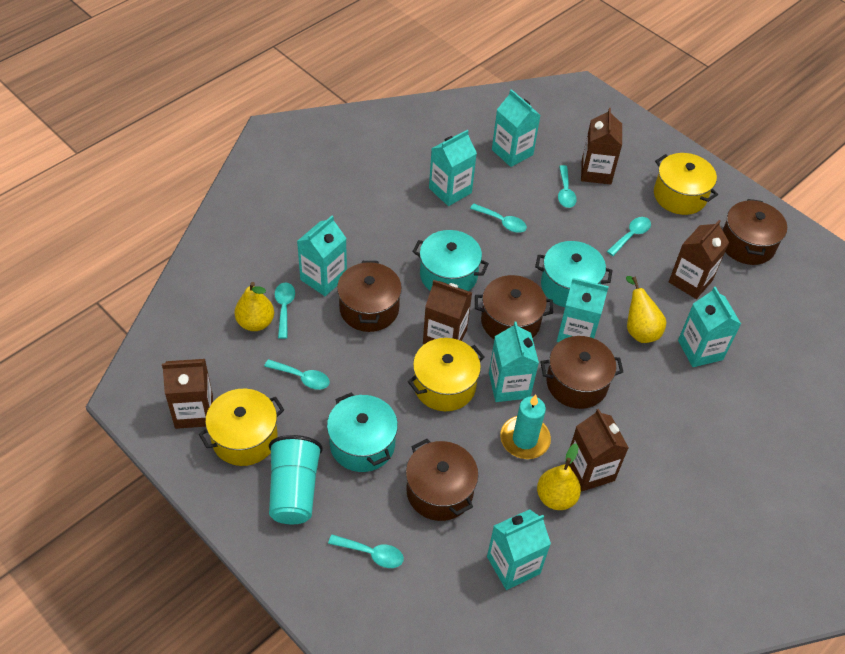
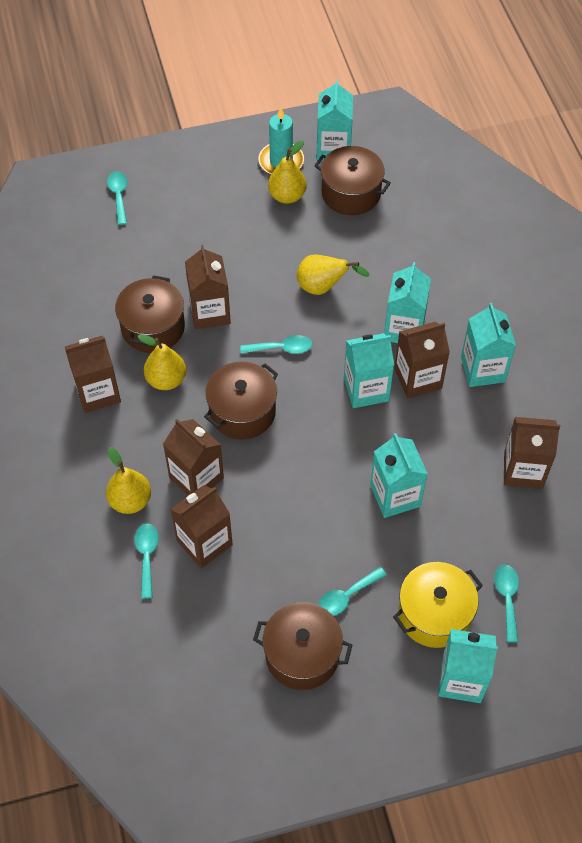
brown carton: 5 -> 6
brown pot: 5 -> 4
turquoise carton: 7 -> 6
turquoise cup: 1 -> 0
turquoise pot: 3 -> 0
turquoise spoon: 6 -> 5
yellow pear: 3 -> 4
yellow pot: 3 -> 1

